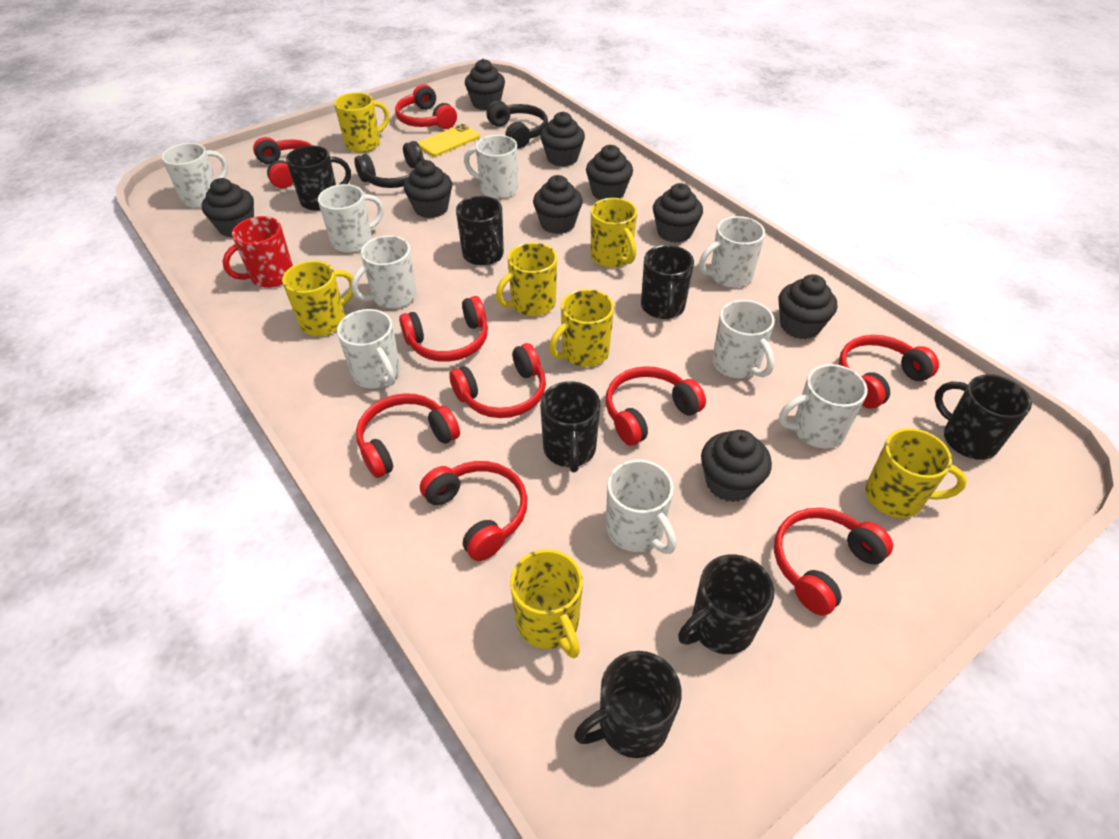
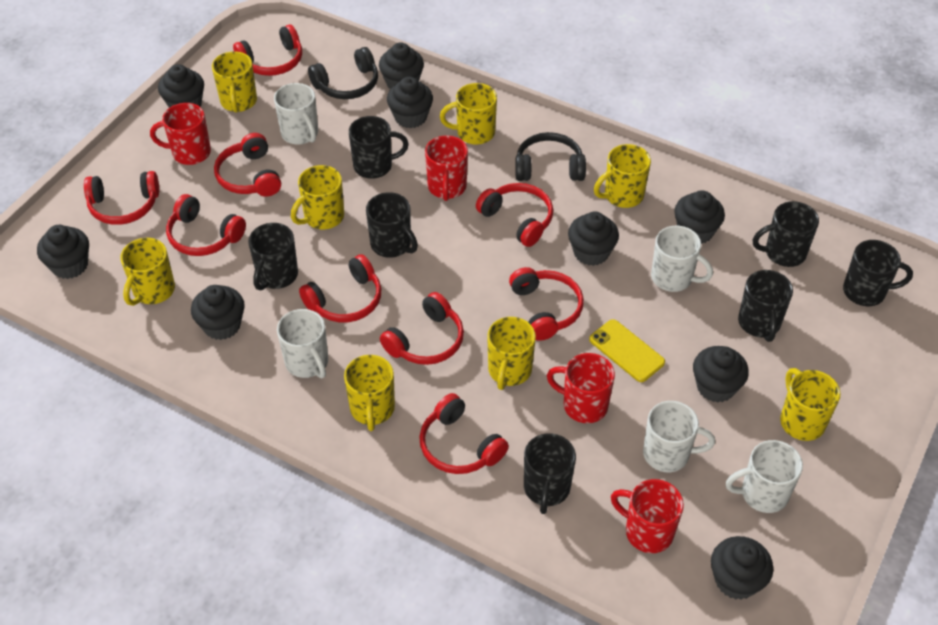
red mug: 1 -> 4
white mug: 9 -> 5
yellow mug: 7 -> 8

